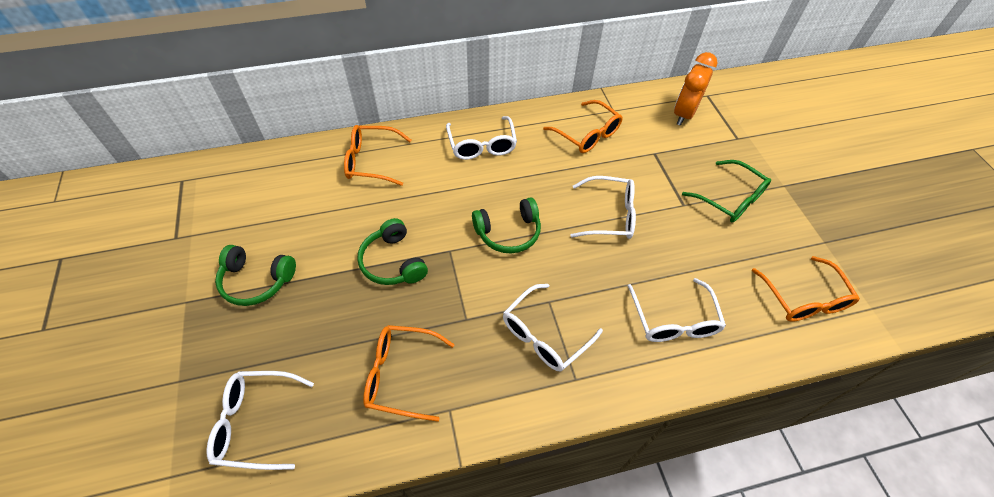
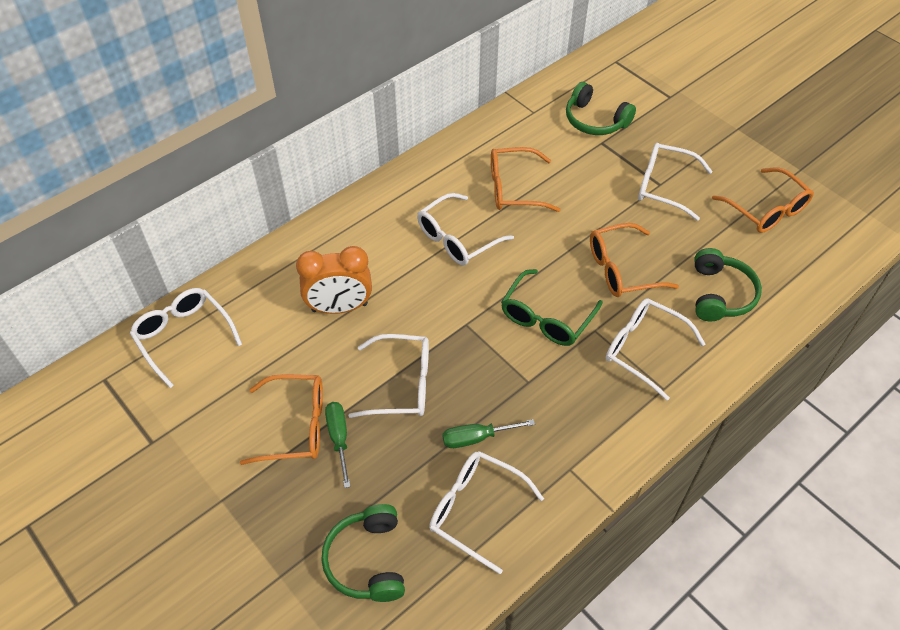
green screwdriver: 0 -> 2
white glasses: 5 -> 6

